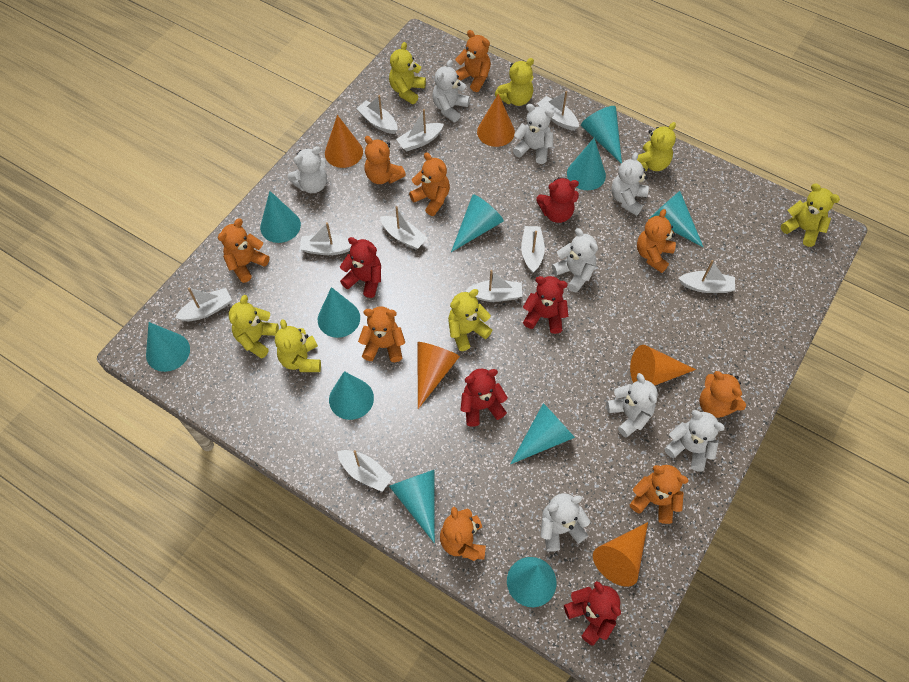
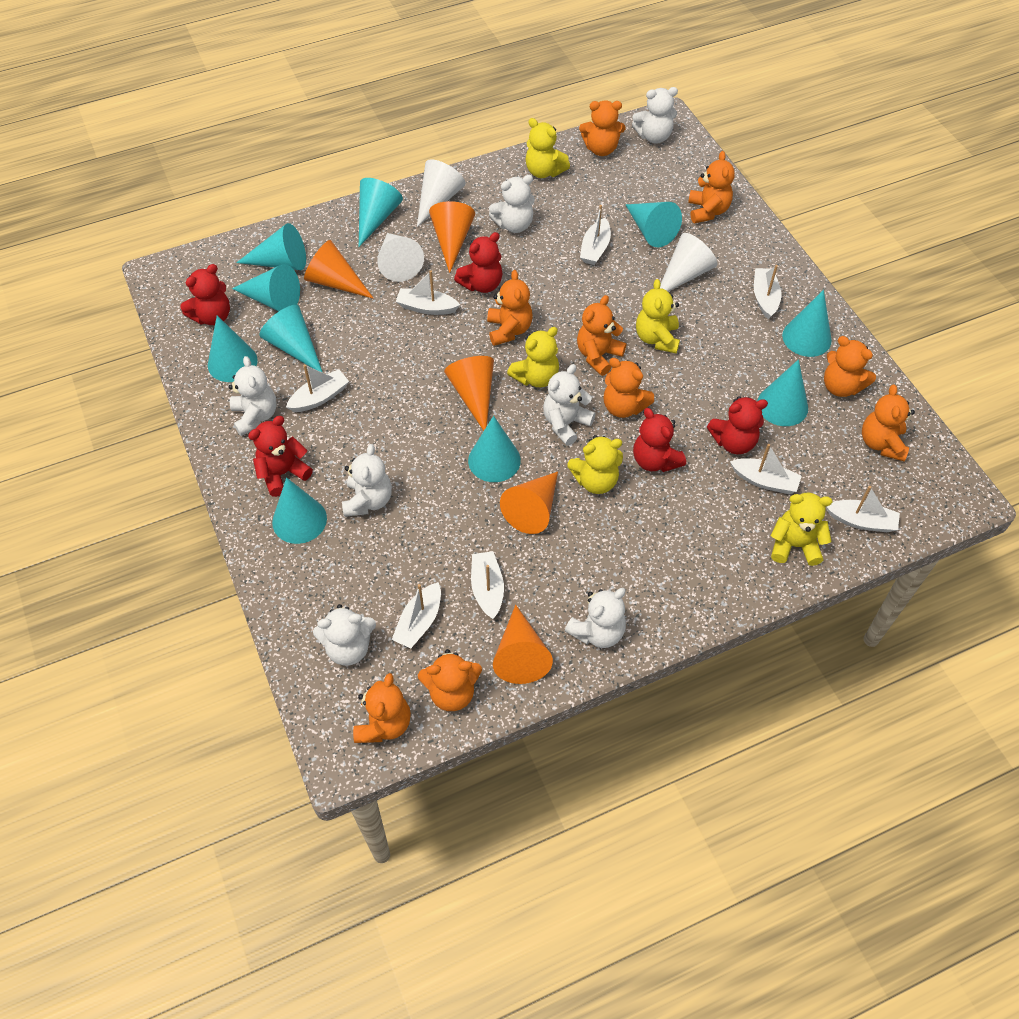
turquoise cone: 11 -> 10
white boat: 10 -> 8
white cone: 0 -> 3
white teddy bear: 8 -> 7
yellow teddy bear: 7 -> 5

